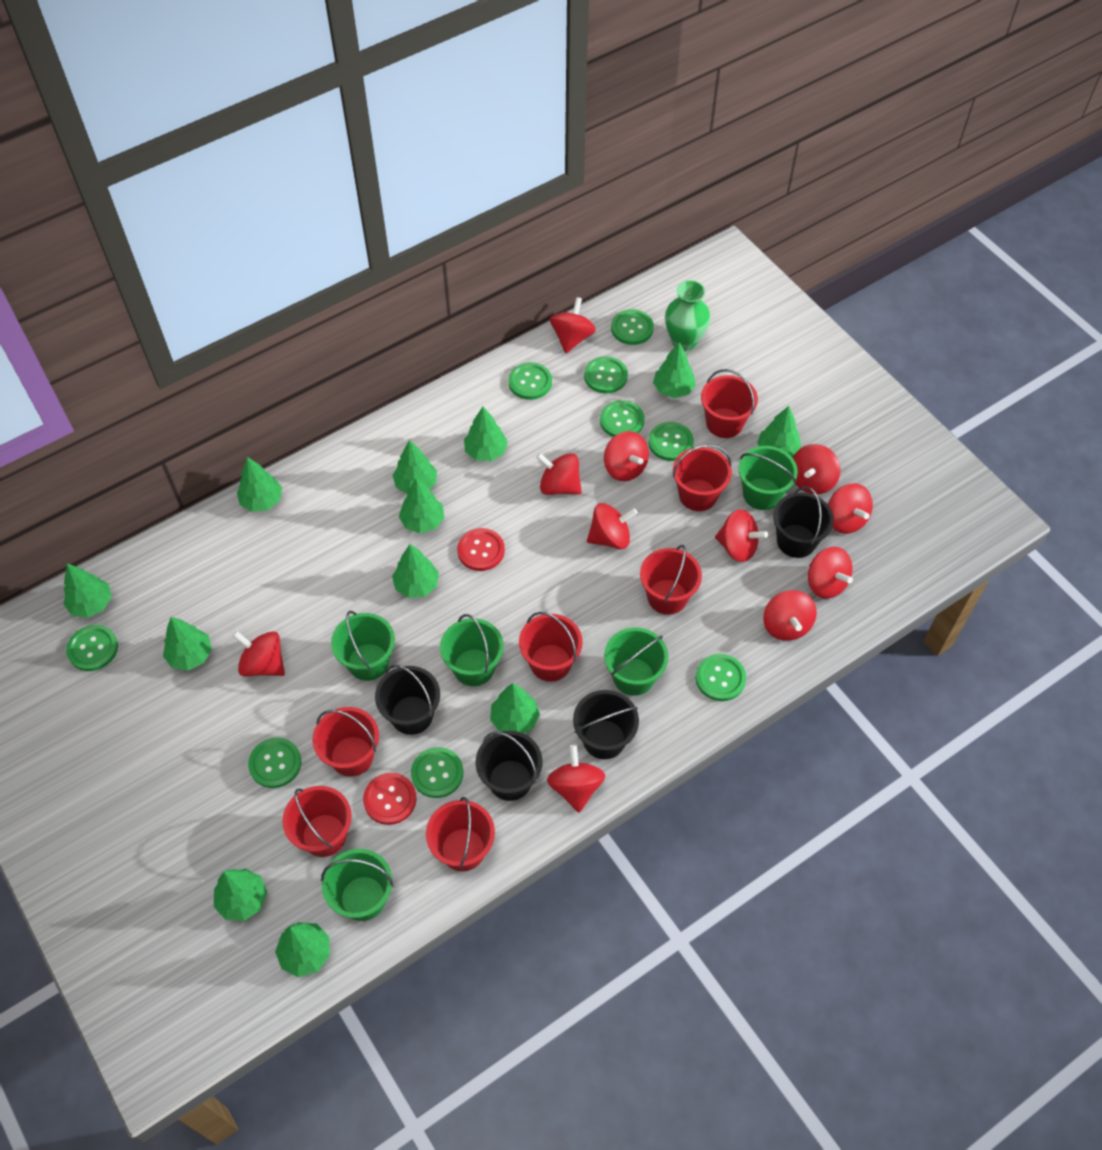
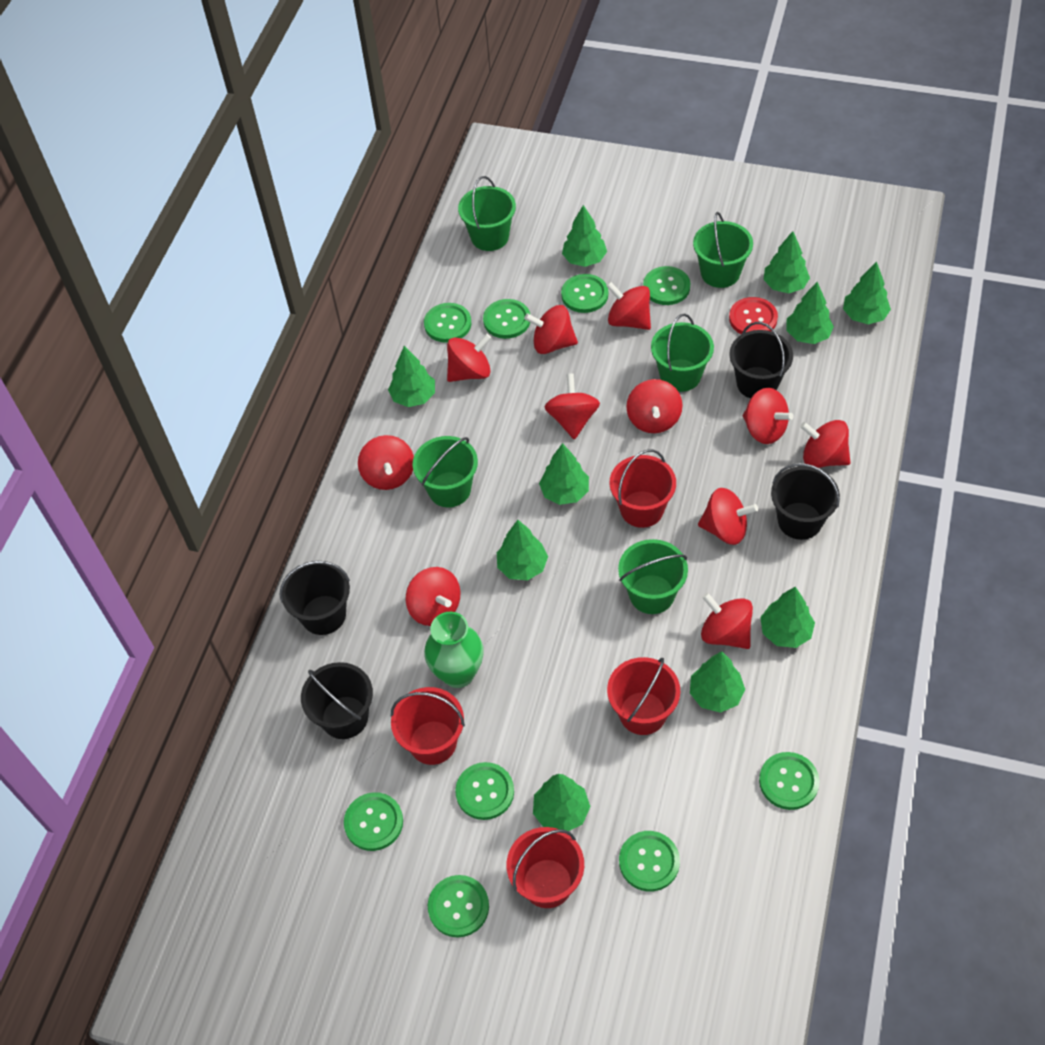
green tree: 12 -> 10
red bucket: 7 -> 4
red button: 2 -> 1

